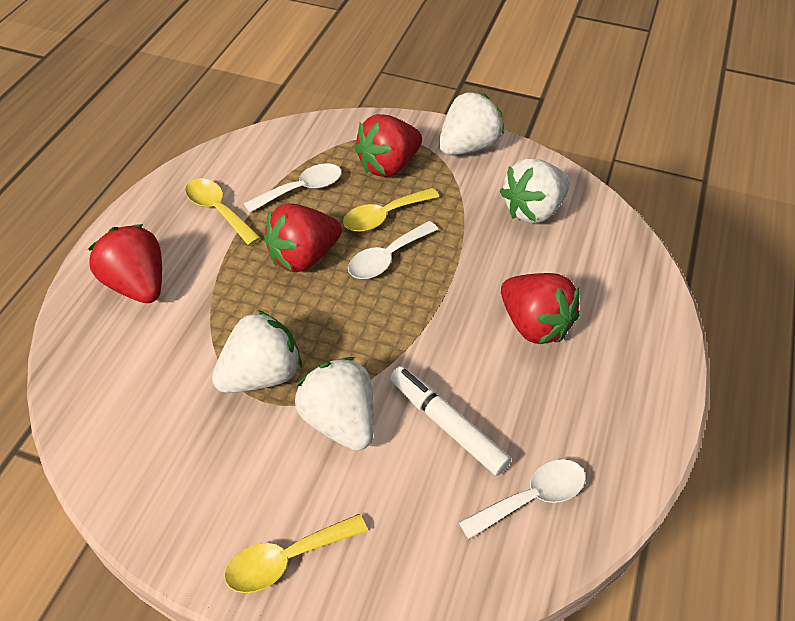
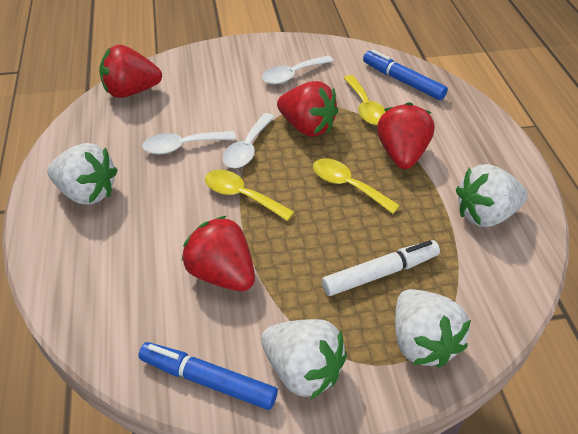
blue marker: 0 -> 2

